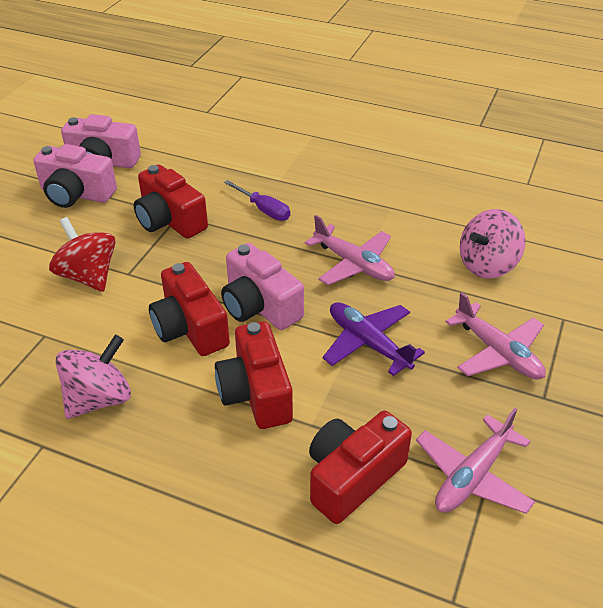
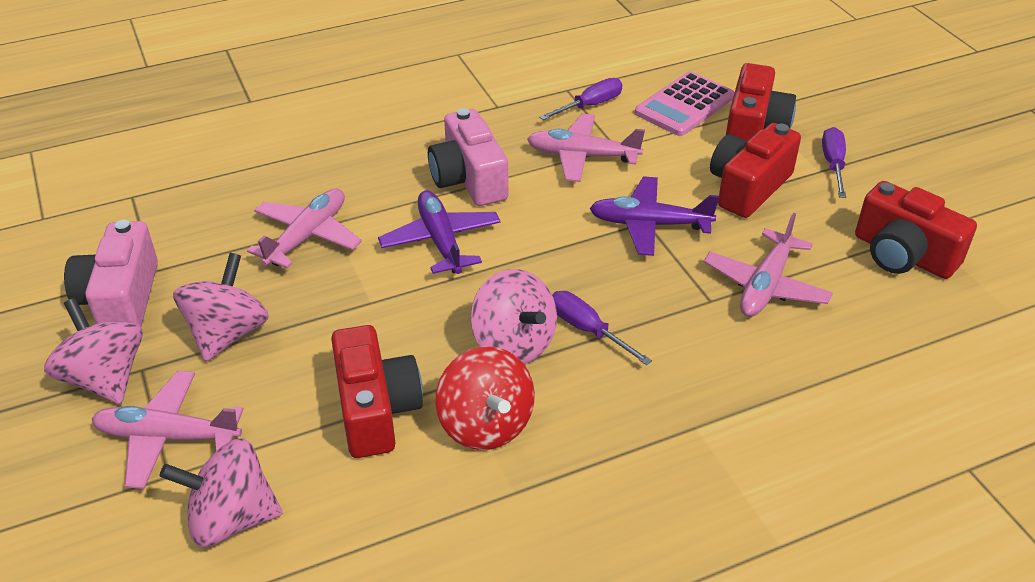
pink calculator: 0 -> 1
pink camera: 3 -> 2
pink plane: 3 -> 4
pink spinning top: 2 -> 4
purple plane: 1 -> 2
purple screwdriver: 1 -> 3

